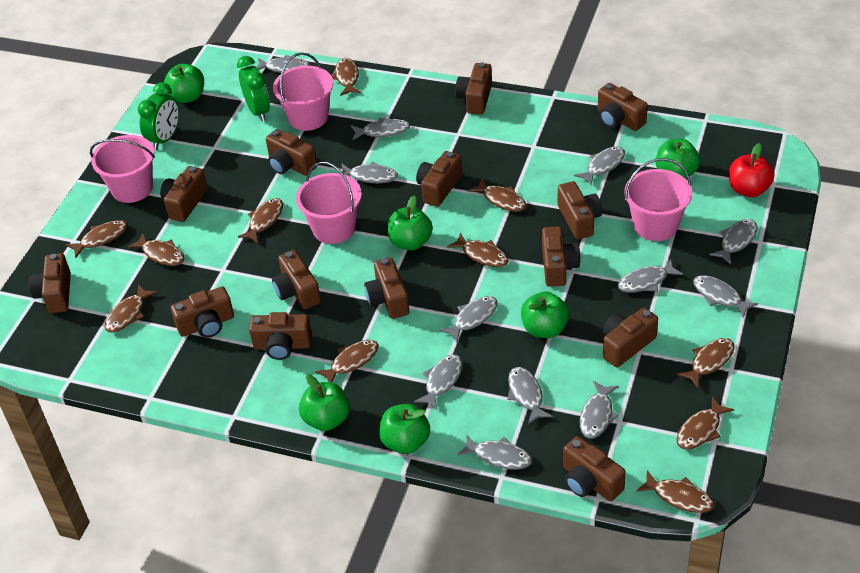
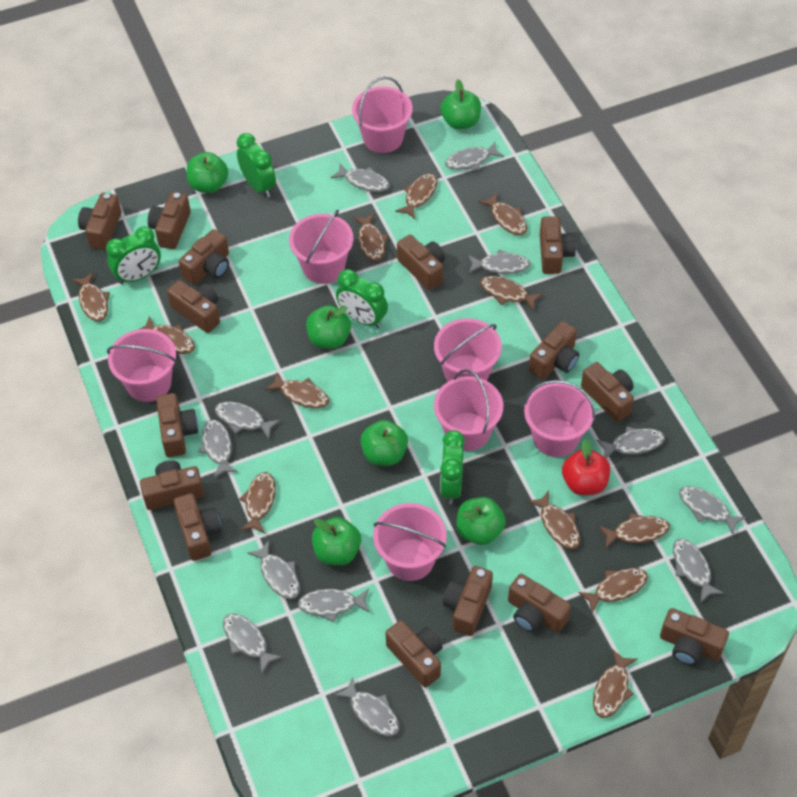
brown camera: 14 -> 15
brown fish: 11 -> 12
green clock: 2 -> 4
pink bucket: 4 -> 7

